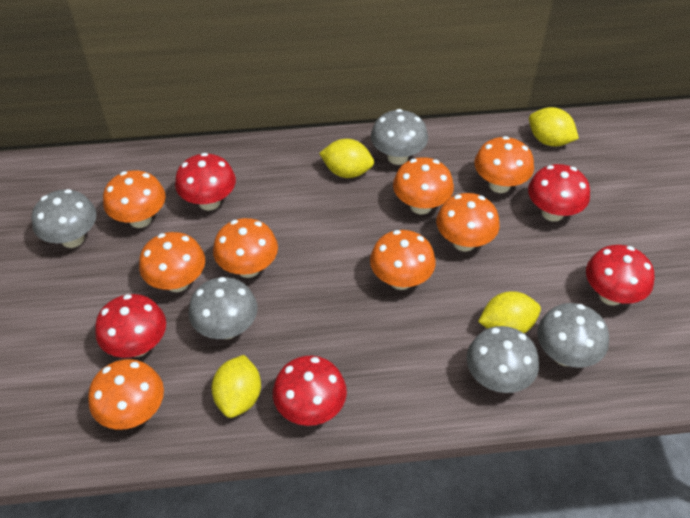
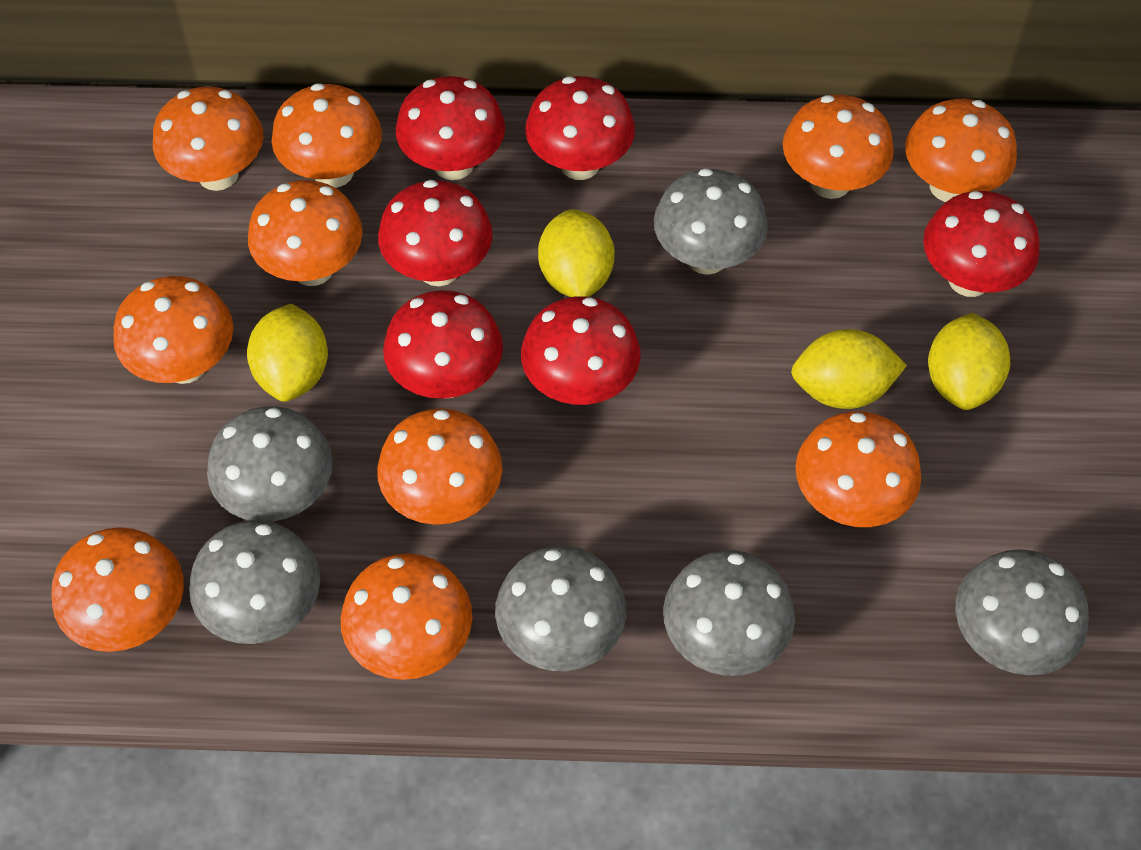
grey mushroom: 5 -> 6
orange mushroom: 8 -> 10
red mushroom: 5 -> 6

